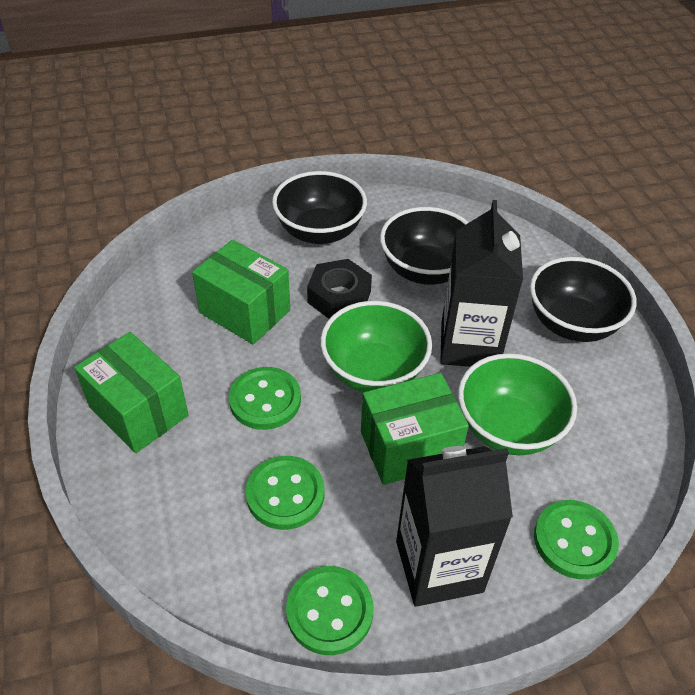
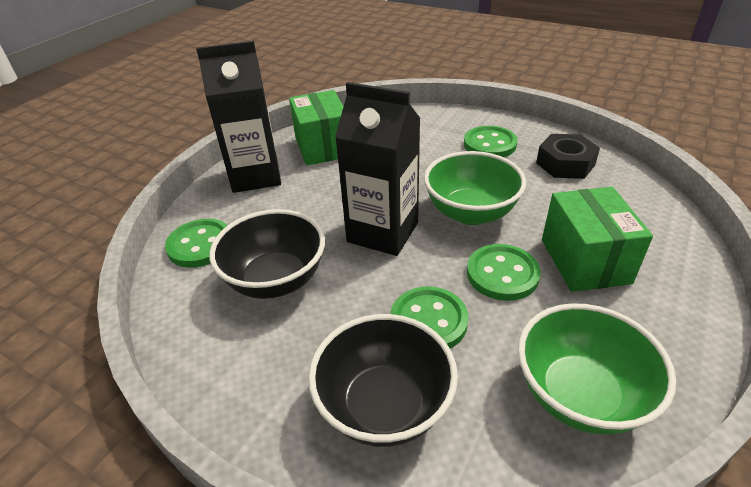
black bowl: 3 -> 2
green box: 3 -> 2

